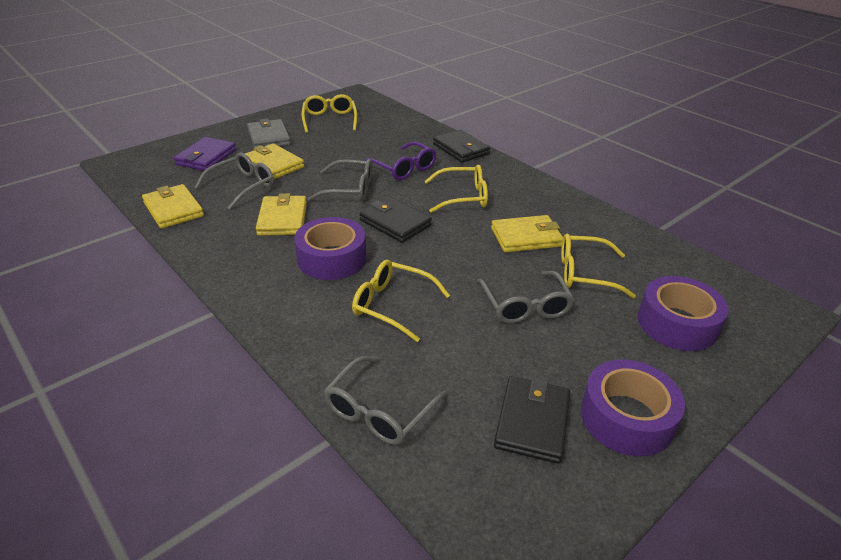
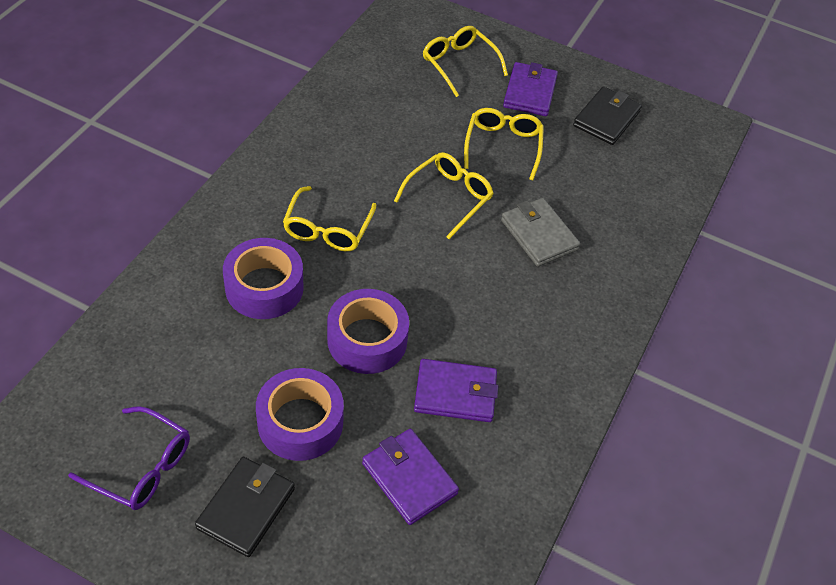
black wallet: 3 -> 2
grey glasses: 4 -> 0
purple wallet: 1 -> 3
yellow wallet: 4 -> 0

